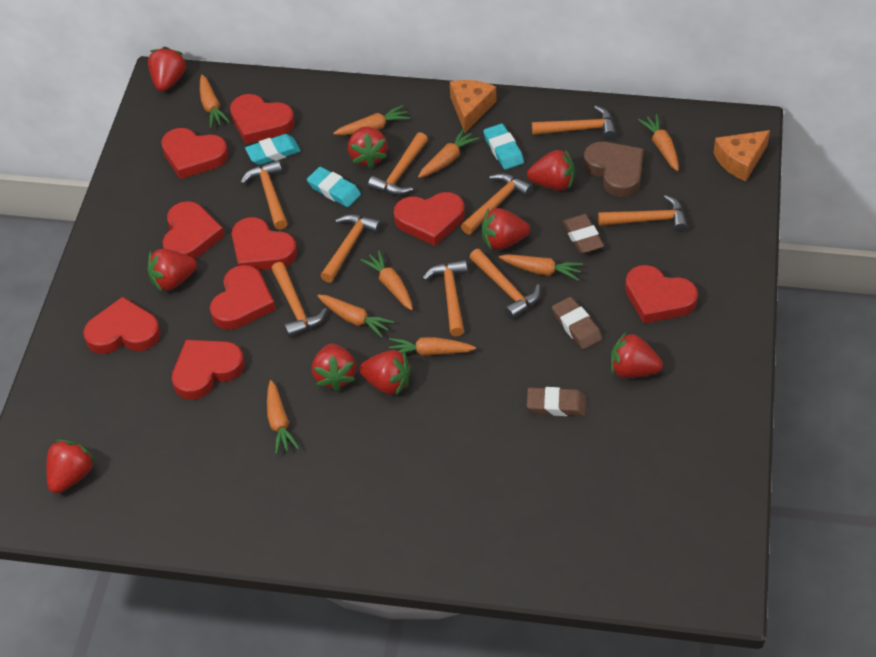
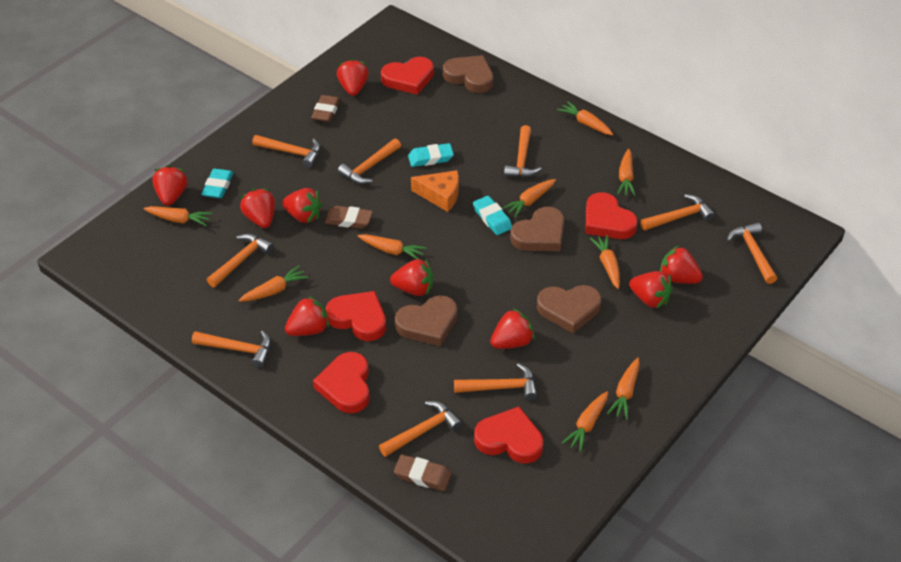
brown heart: 1 -> 4
orange cheese: 2 -> 1
red heart: 9 -> 5

